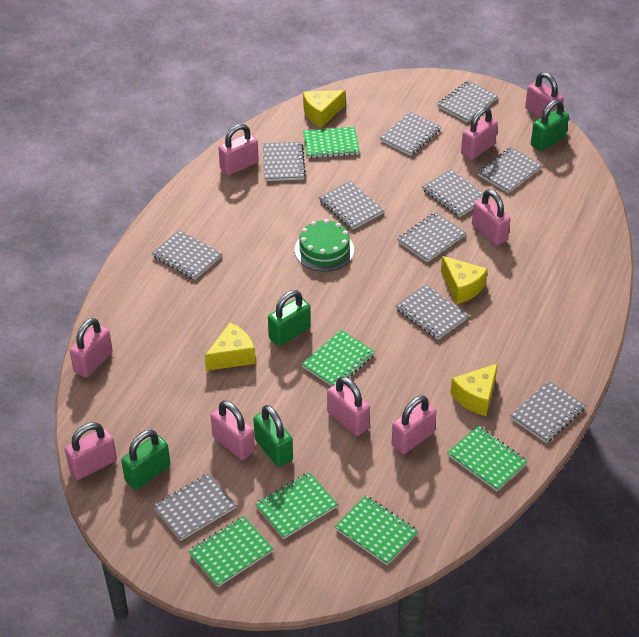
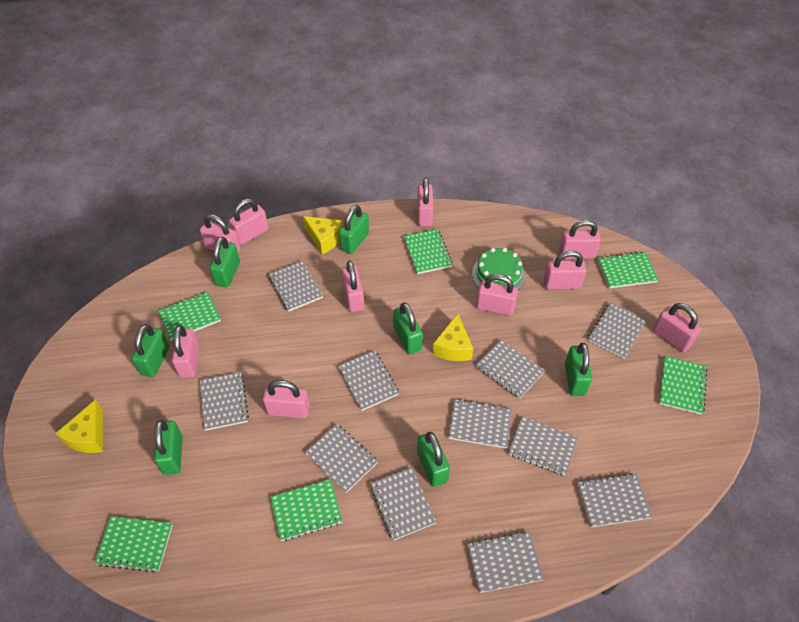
green padlock: 4 -> 7
pink padlock: 9 -> 10
yellow cheese: 4 -> 3

